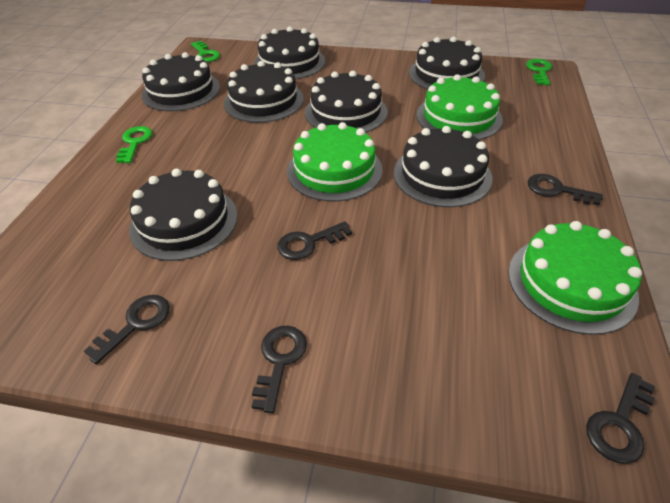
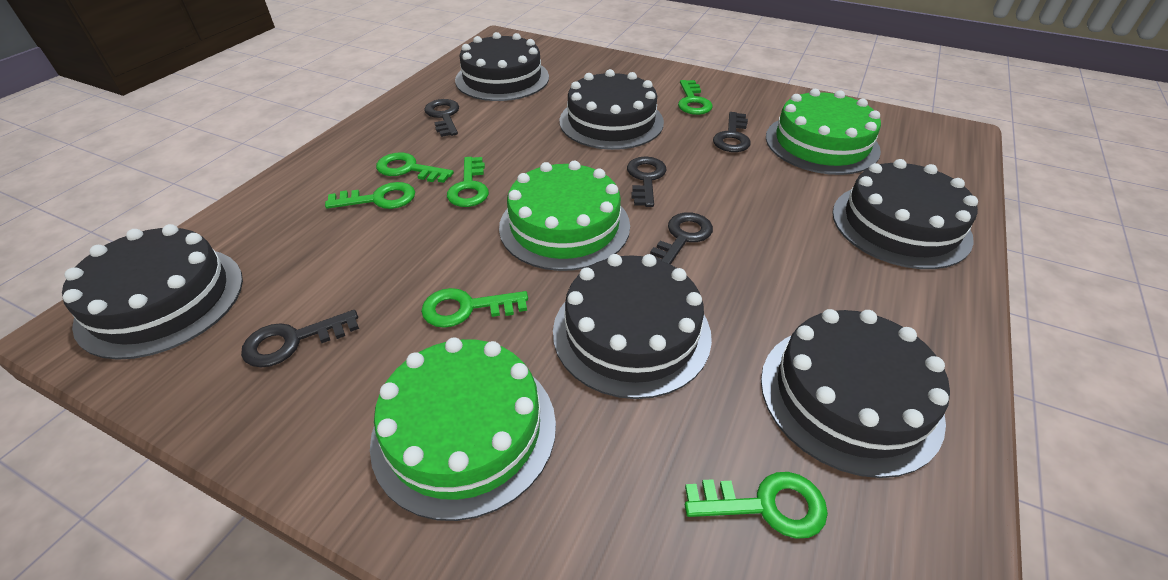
black cake: 7 -> 6
green key: 3 -> 6

